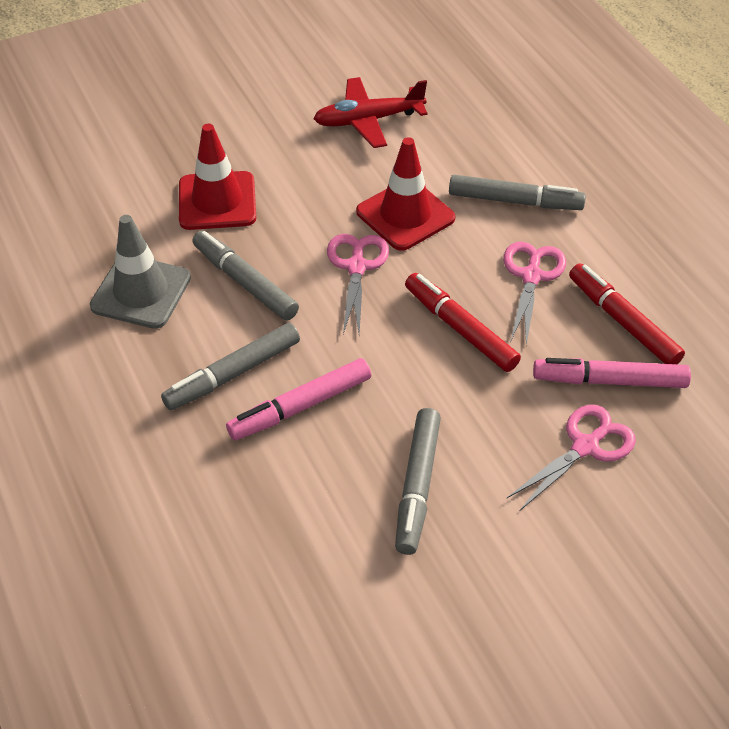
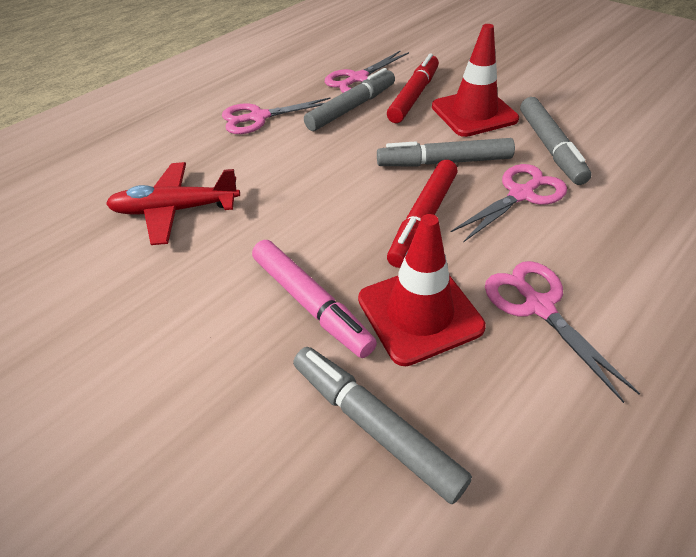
grey traffic cone: 1 -> 0
pink marker: 2 -> 1
pink scissors: 3 -> 4

